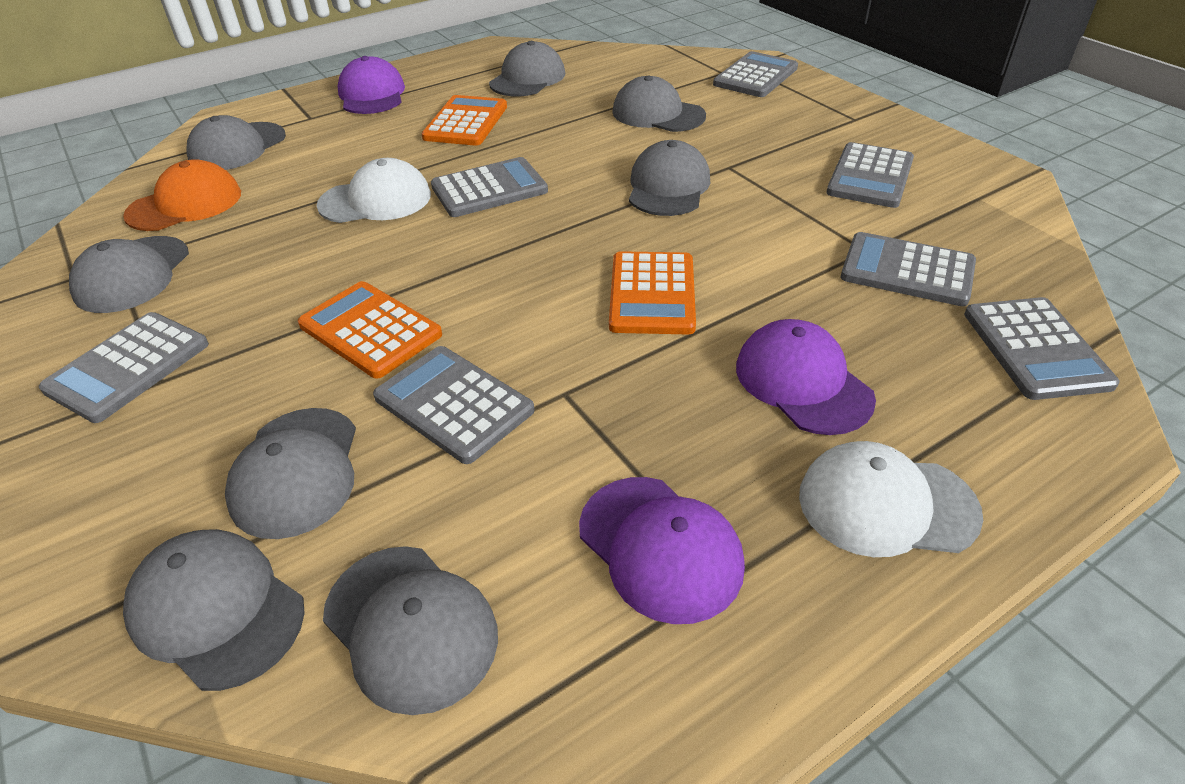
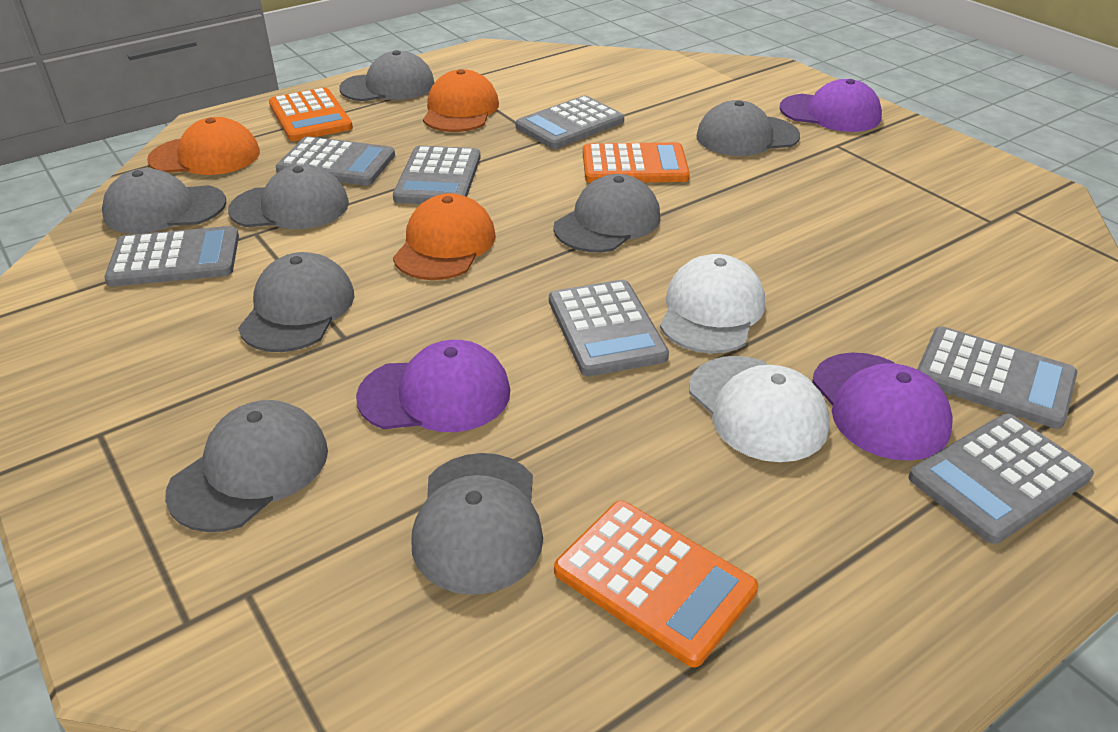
orange cap: 1 -> 3

